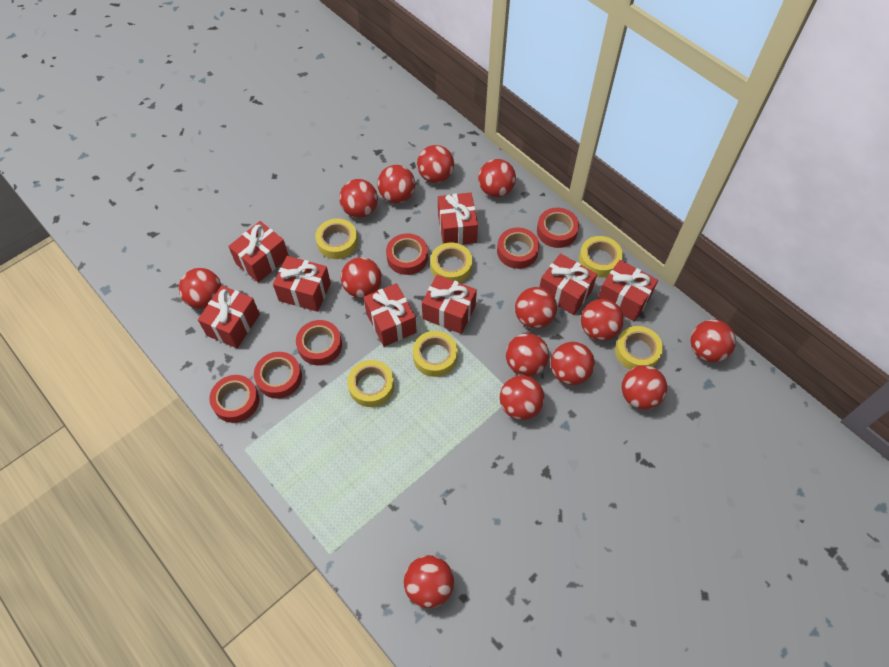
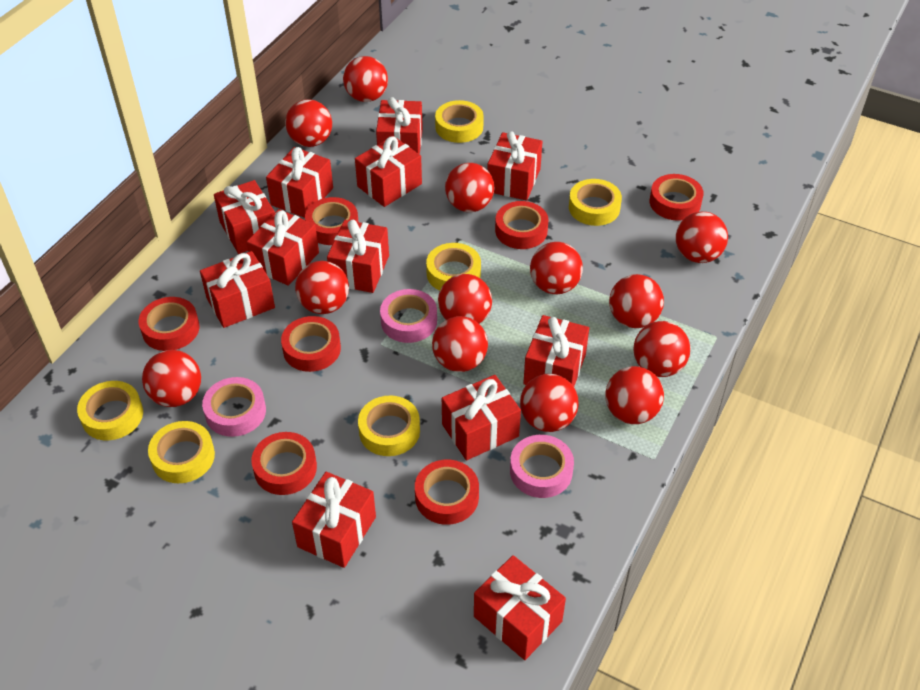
pink tape: 0 -> 3
red ball: 14 -> 13
red gift: 8 -> 12
red tape: 6 -> 7

